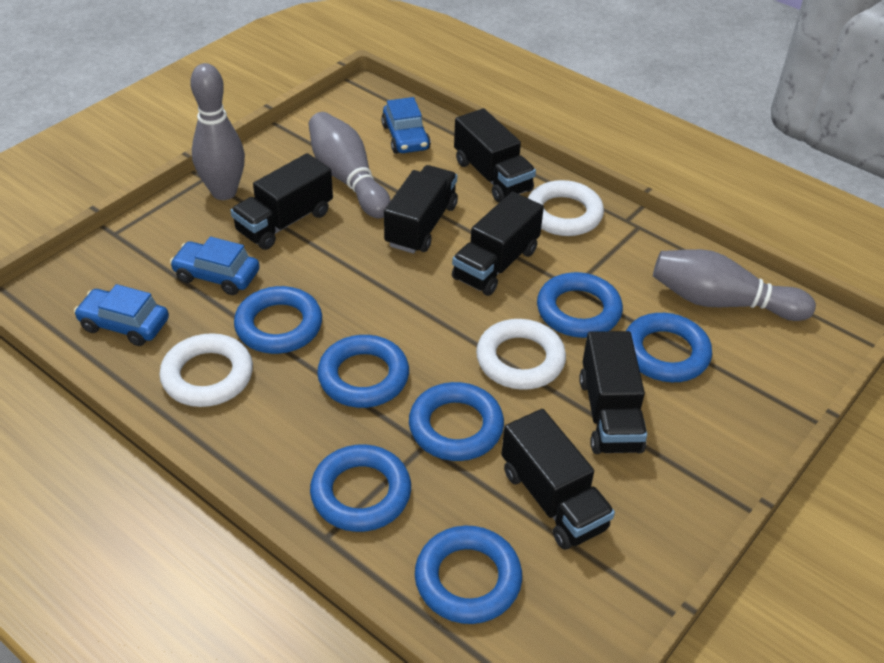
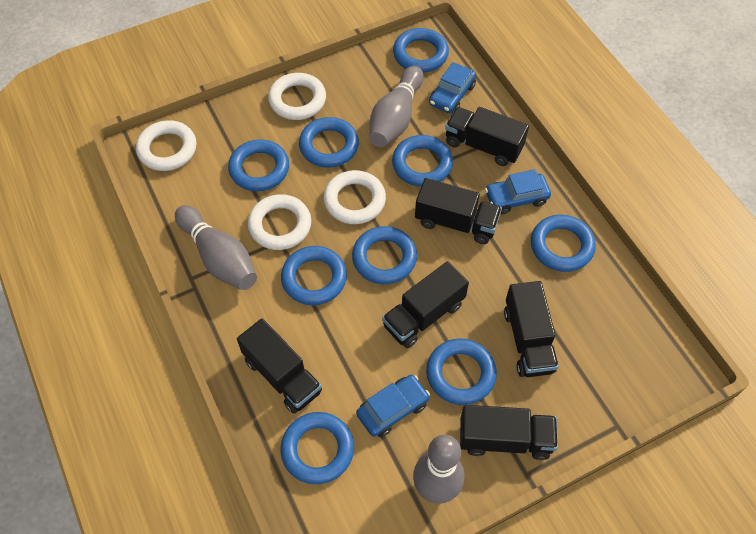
blue ring: 7 -> 9
white ring: 3 -> 4

